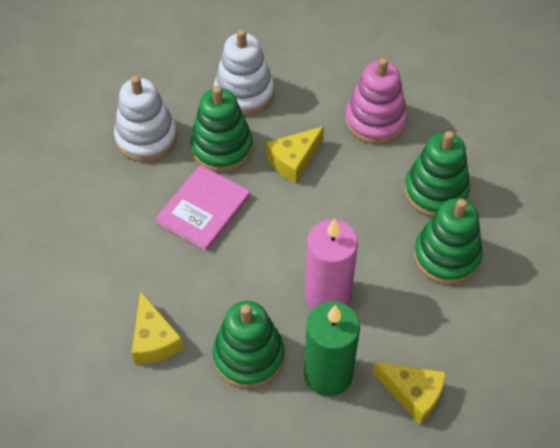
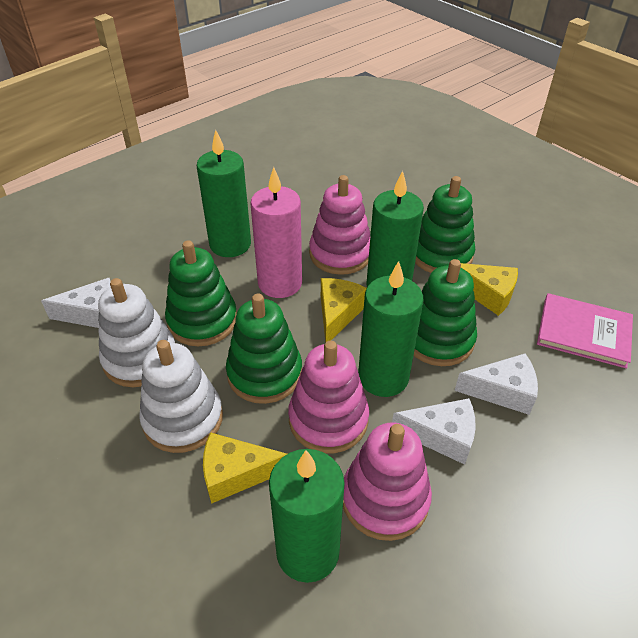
green candle: 1 -> 4
pink stacking toy: 1 -> 3
white cheese: 0 -> 3

